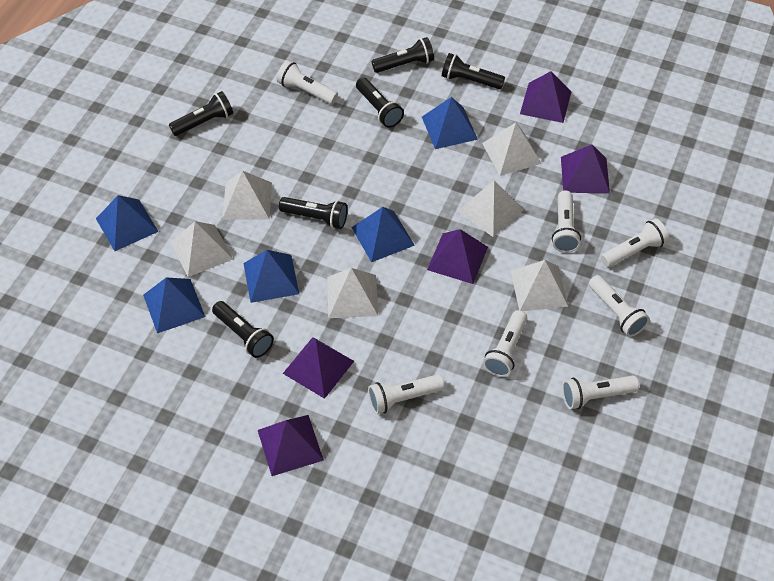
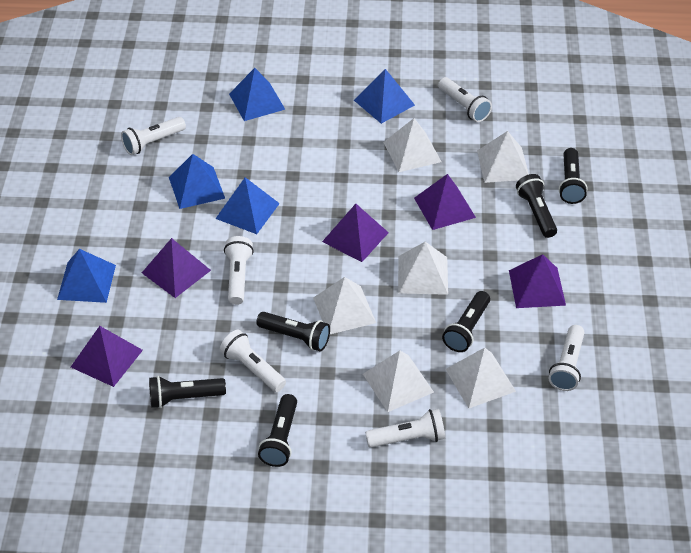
white flashlight: 7 -> 6

